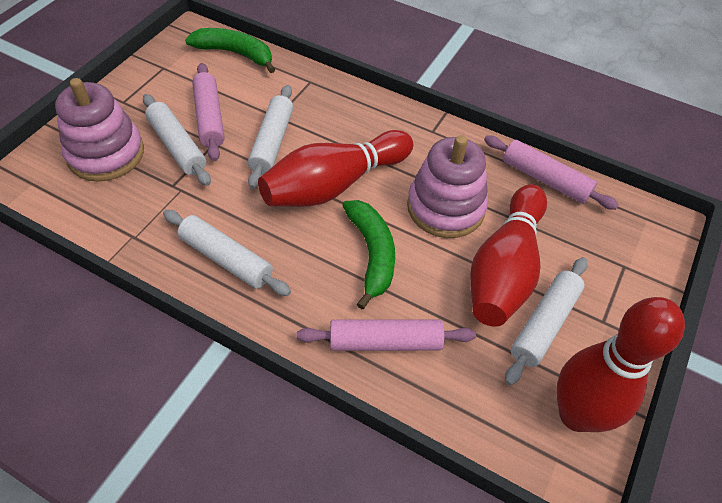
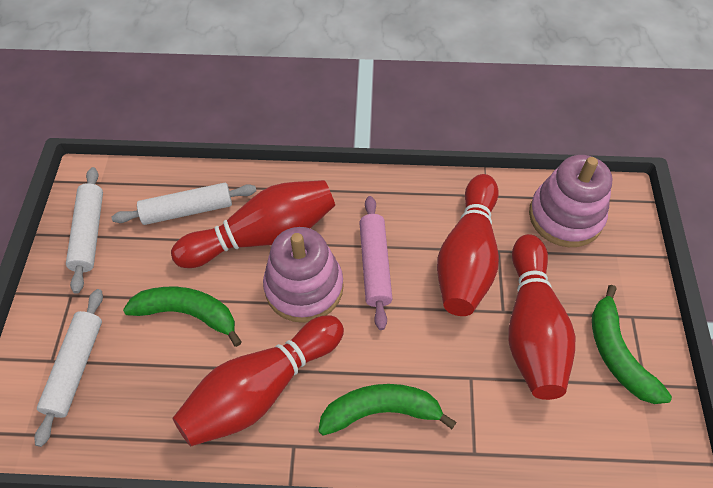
green banana: 2 -> 3
pink rolling pin: 3 -> 1
red bowling pin: 3 -> 4
white rolling pin: 4 -> 3

